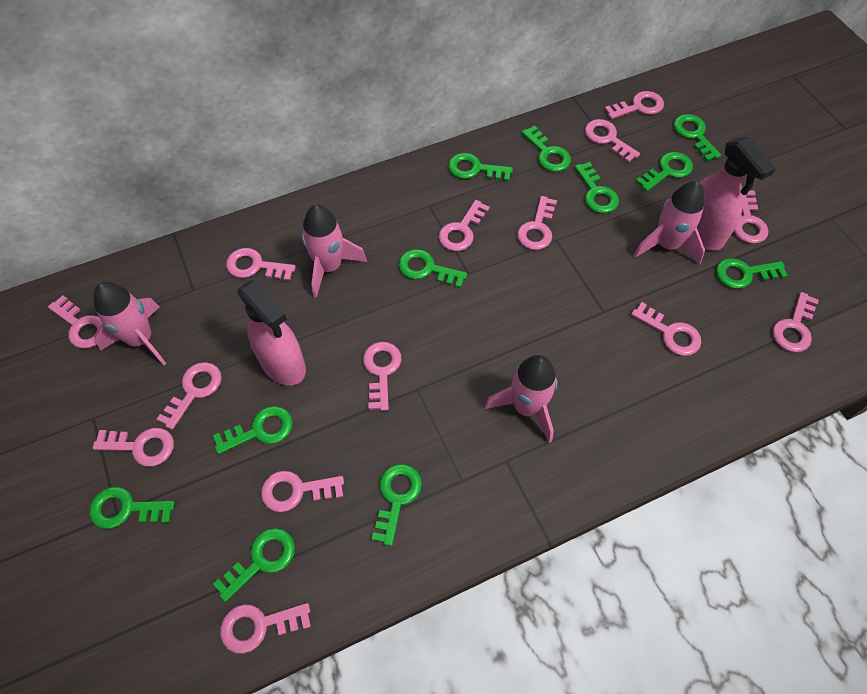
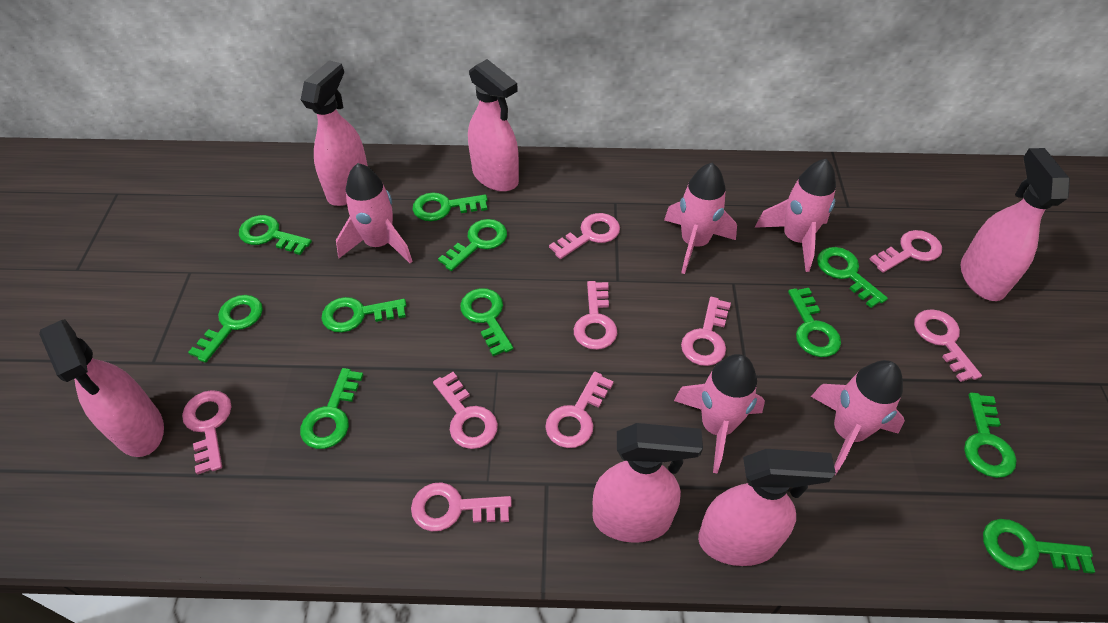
pink key: 14 -> 9
pink rocket: 4 -> 5
pink spray bottle: 2 -> 6

